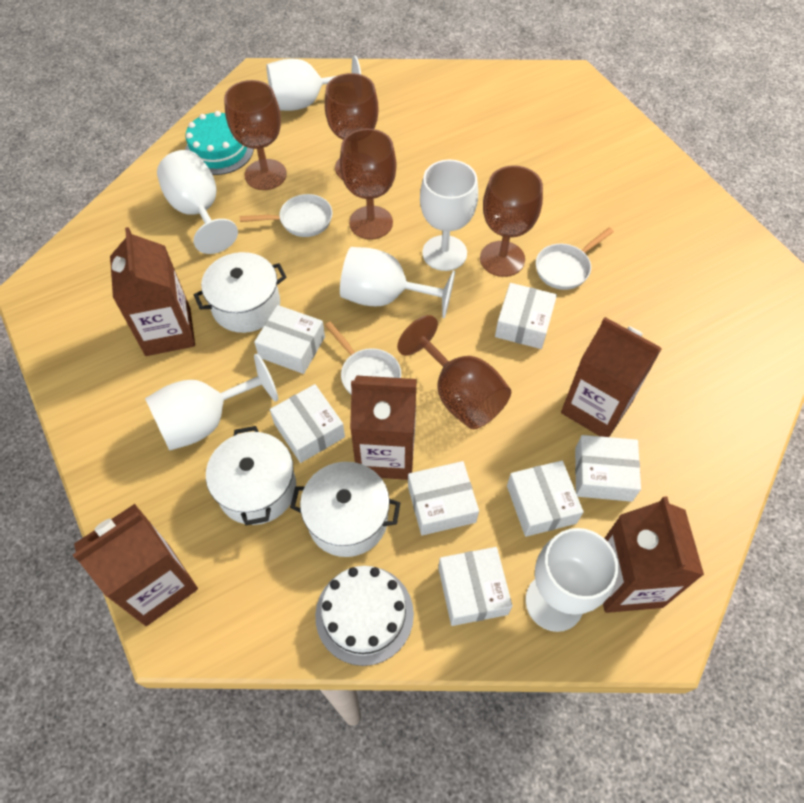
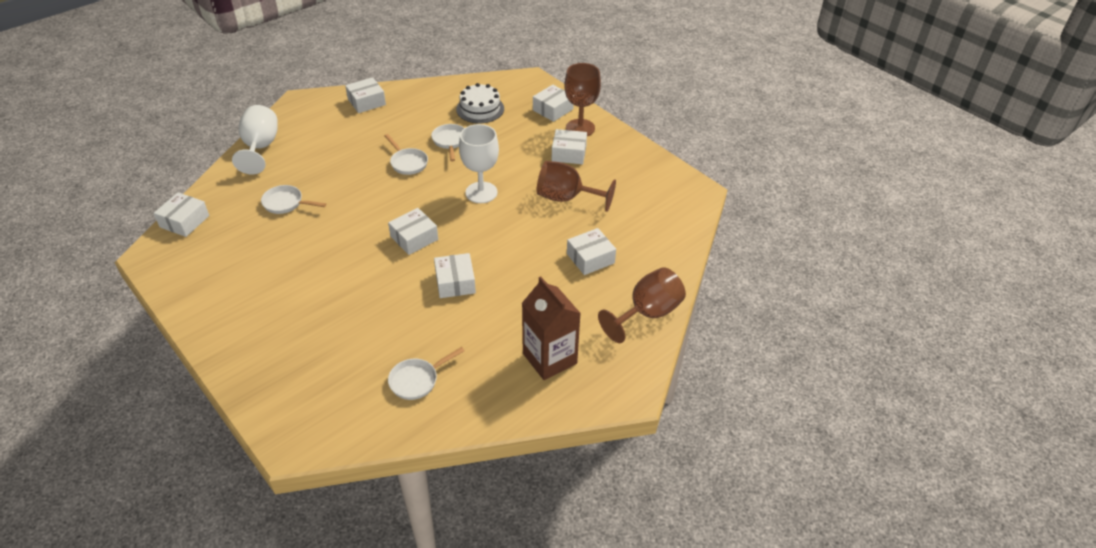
brown carton: 5 -> 1
brown goblet: 5 -> 3
turquoise cake: 1 -> 0
white goblet: 6 -> 2
white pan: 3 -> 4
white pot: 3 -> 0

